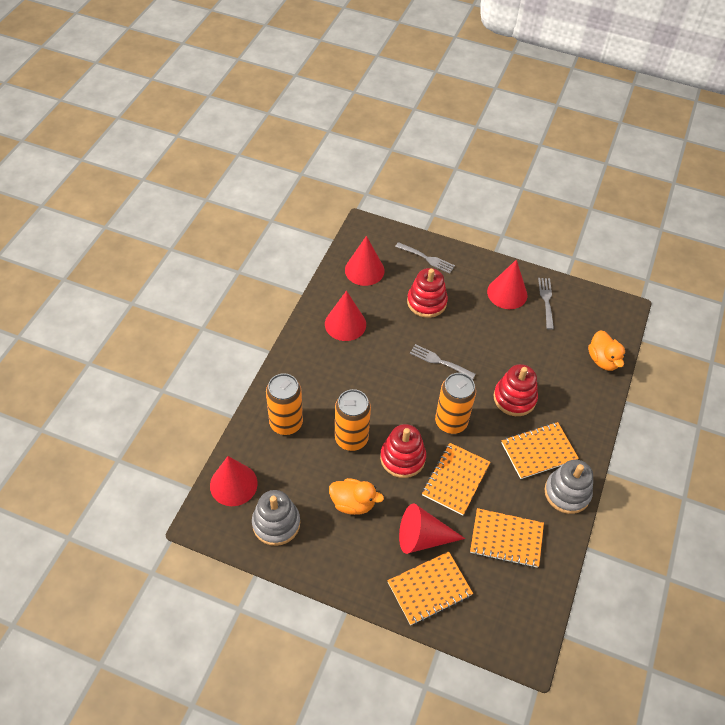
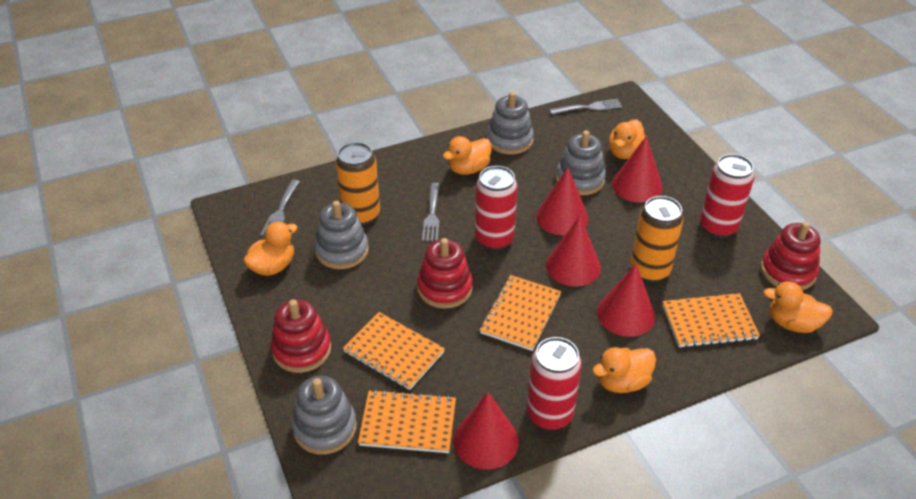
grey stacking toy: 2 -> 4
orange can: 3 -> 2
orange duck: 2 -> 5
red can: 0 -> 3

